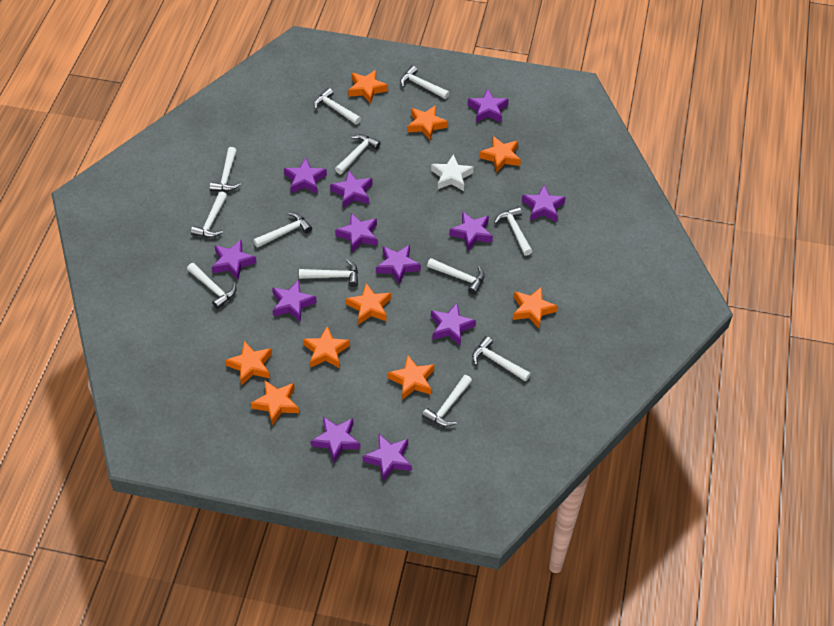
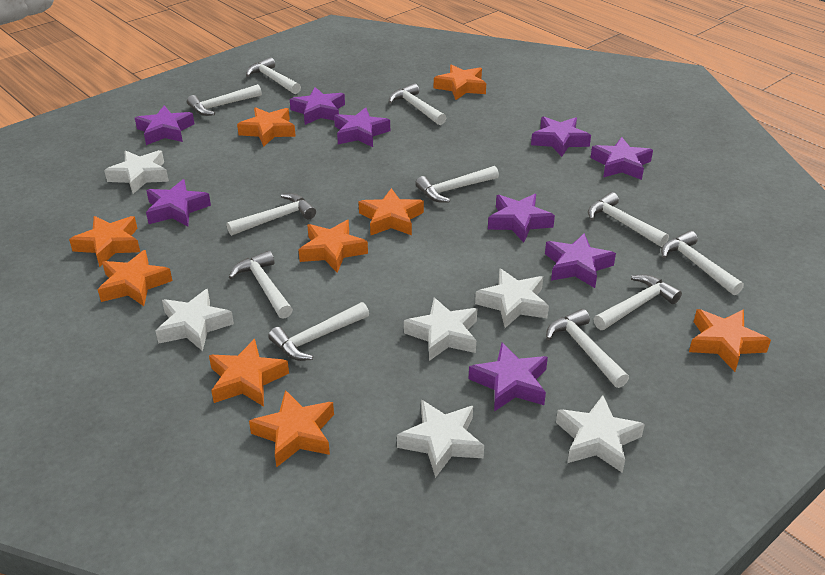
purple star: 12 -> 9
white hammer: 12 -> 11
white star: 1 -> 6

